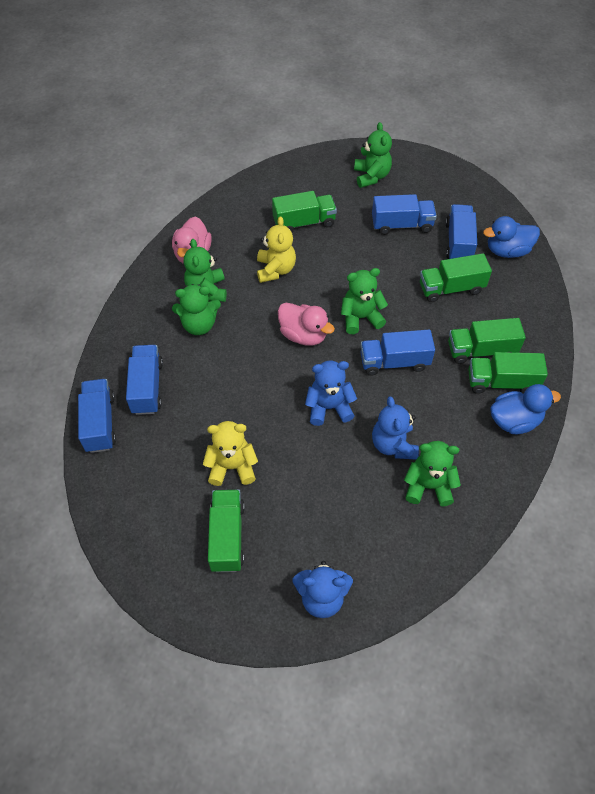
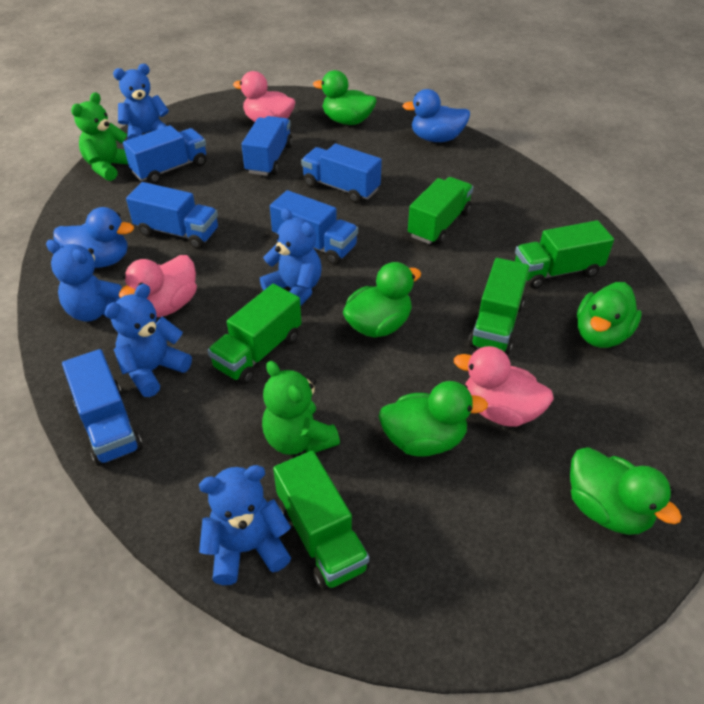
blue teddy bear: 3 -> 5
blue truck: 5 -> 6
green duck: 0 -> 5
green teddy bear: 5 -> 2
pink duck: 2 -> 3
yellow teddy bear: 2 -> 0

